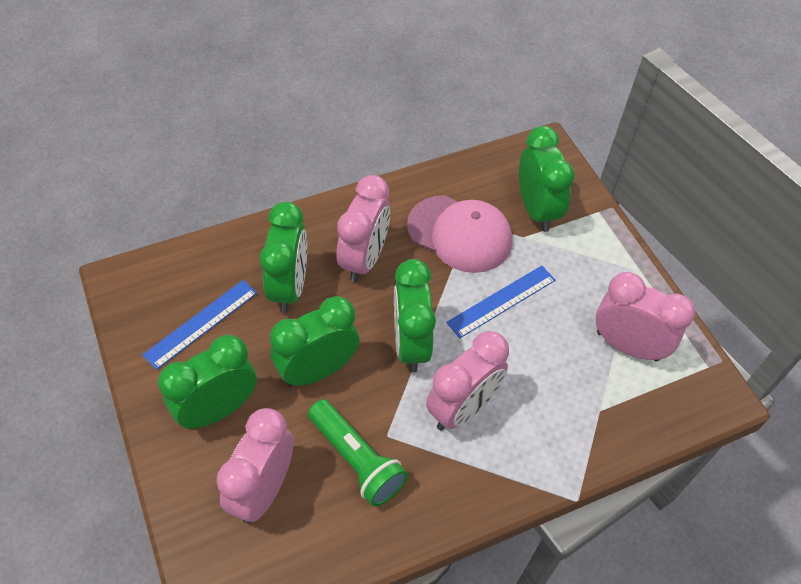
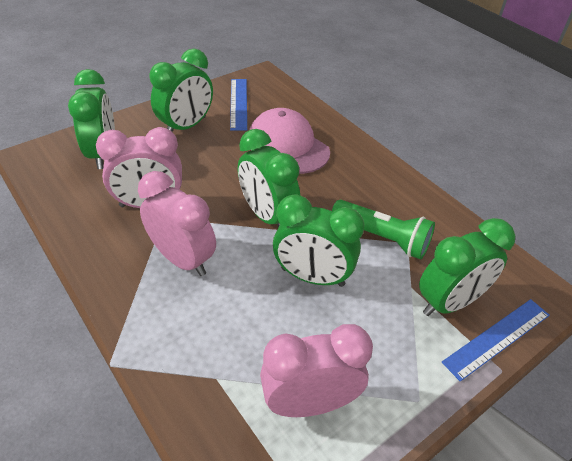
pink clock: 4 -> 3

